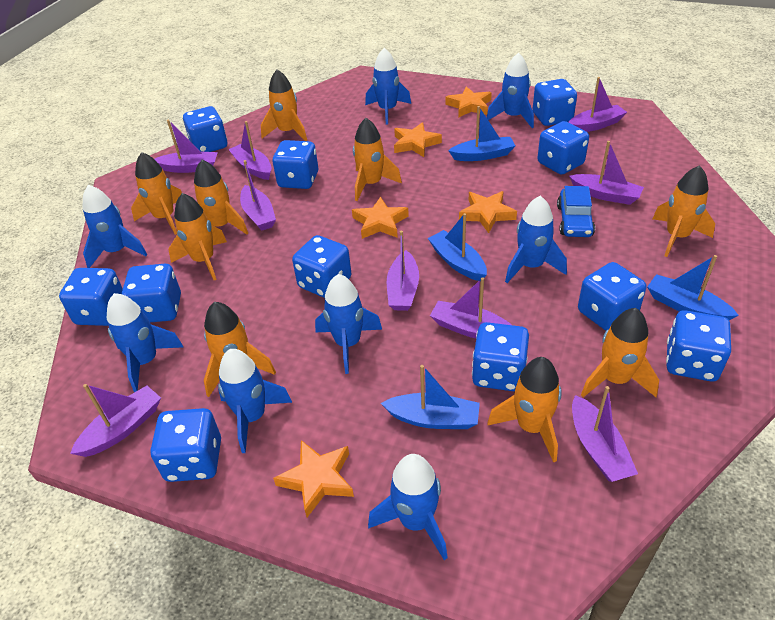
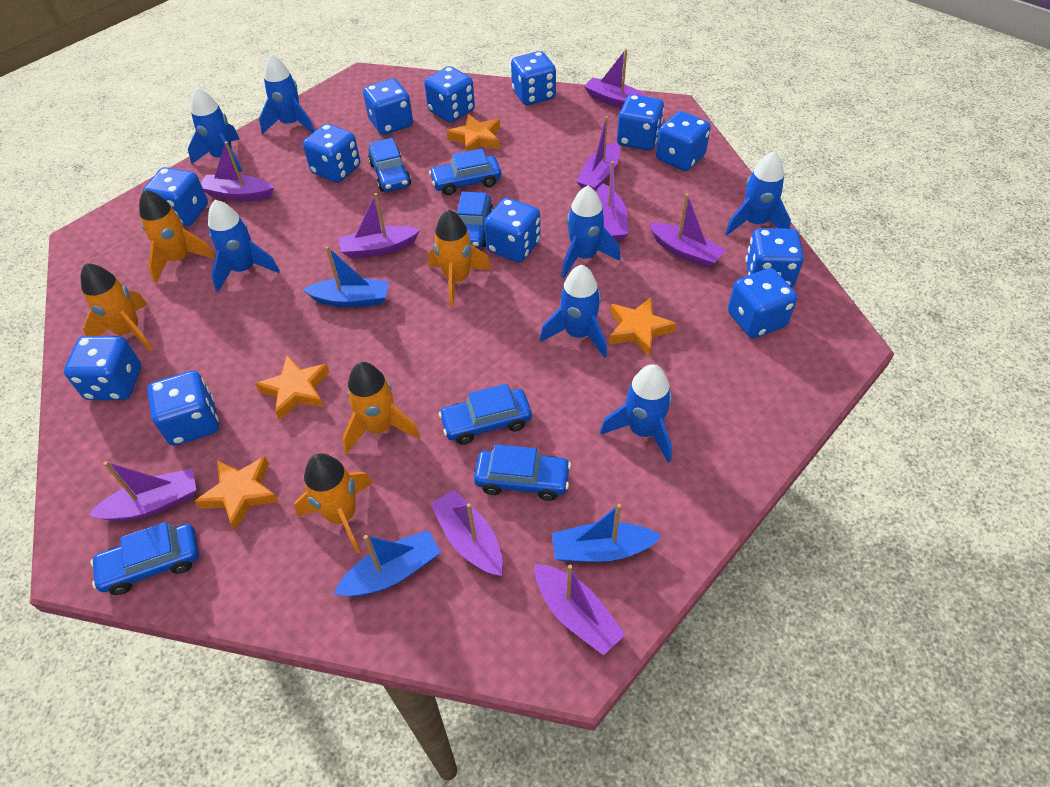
blue boat: 4 -> 3
blue car: 1 -> 6
blue dice: 11 -> 12
blue rocket: 8 -> 7
orange rocket: 9 -> 5
orange star: 5 -> 4

